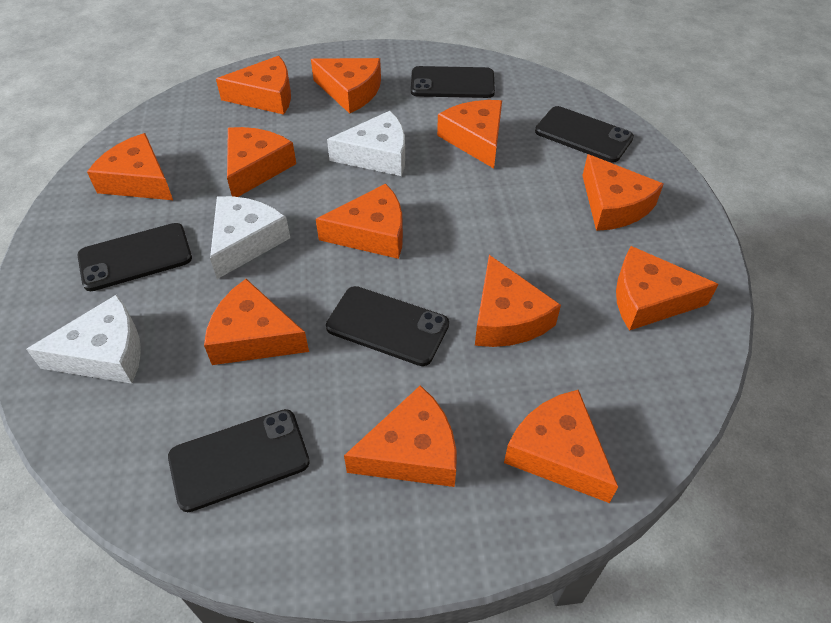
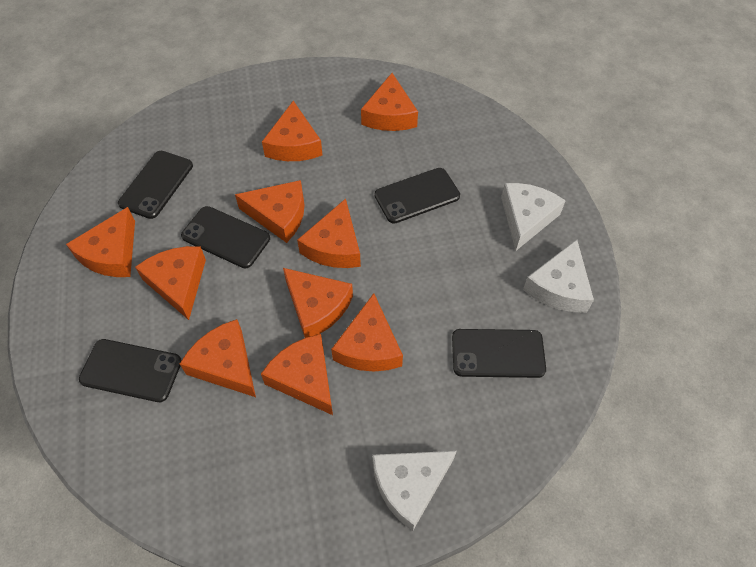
orange cheese: 12 -> 10

